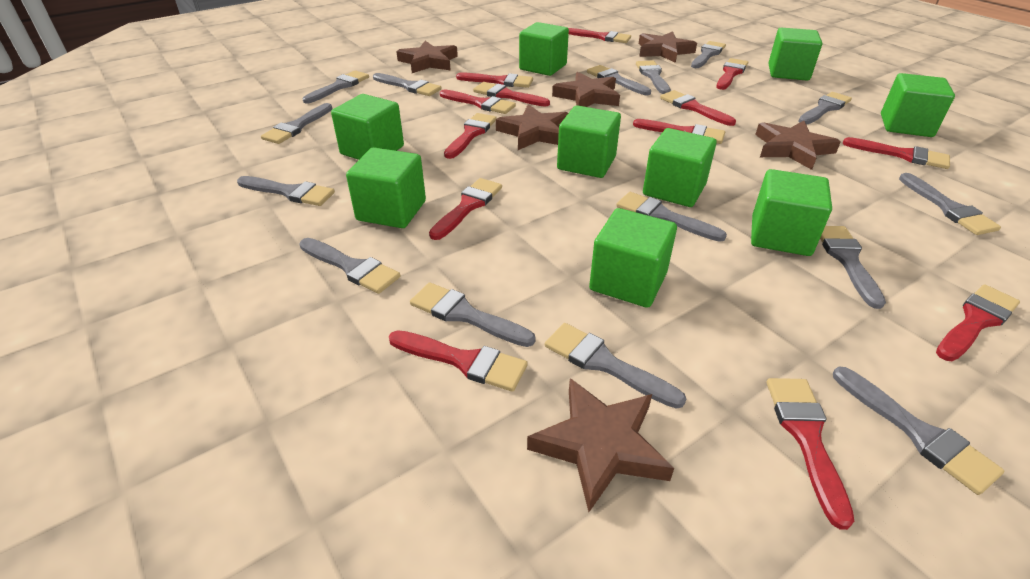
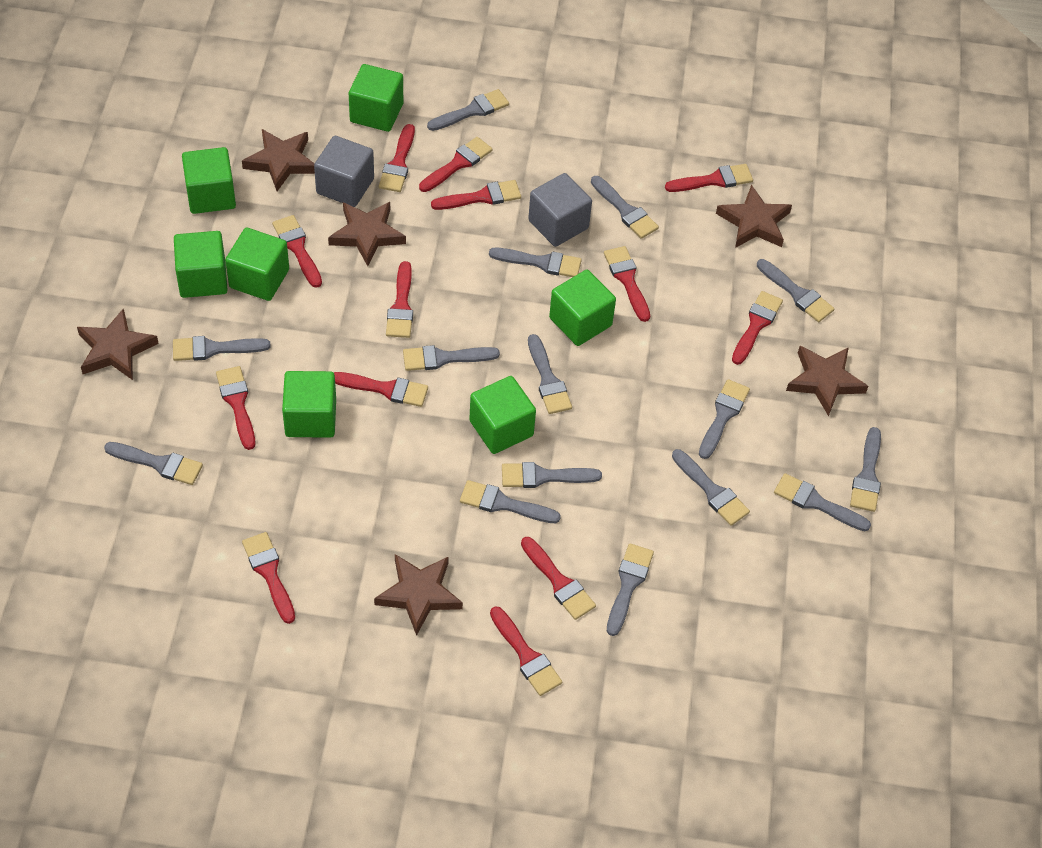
green cube: 9 -> 7
grey cube: 0 -> 2

